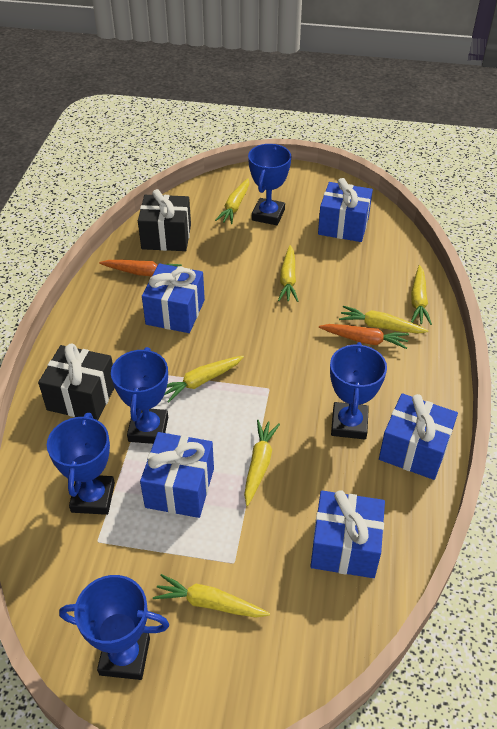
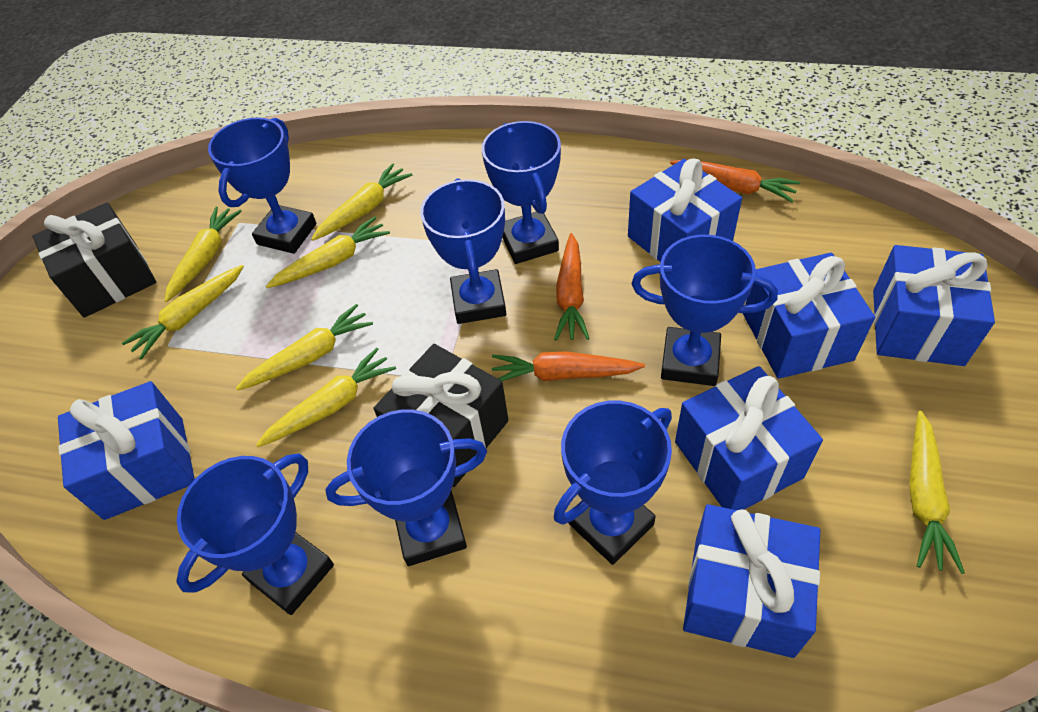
blue gift: 5 -> 6
blue trophy: 5 -> 7
orange carrot: 2 -> 3

